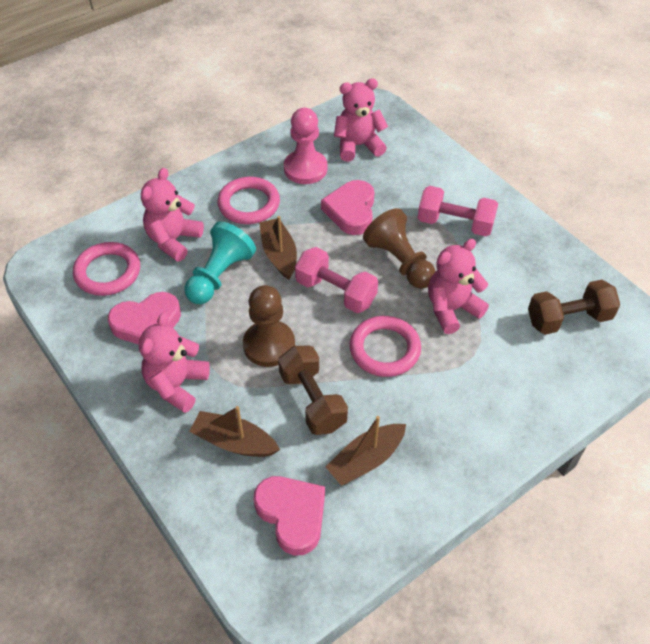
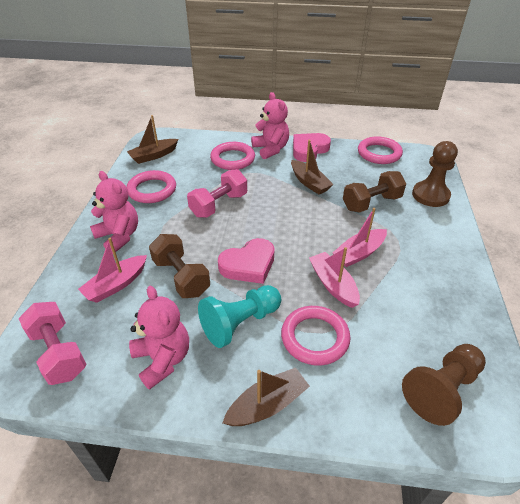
pink boat: 0 -> 3
pink heart: 3 -> 2
pink pawn: 1 -> 0
pink ring: 3 -> 4
pink teddy bear: 4 -> 3

